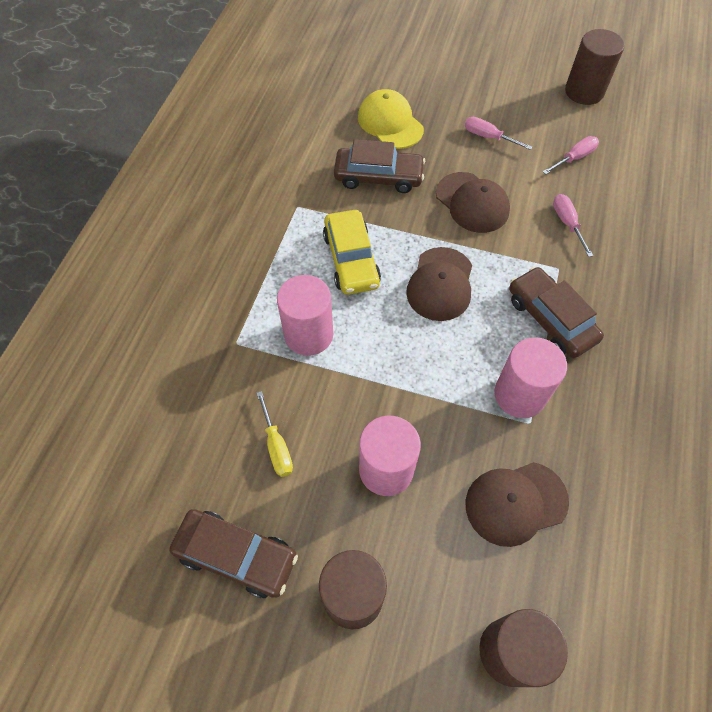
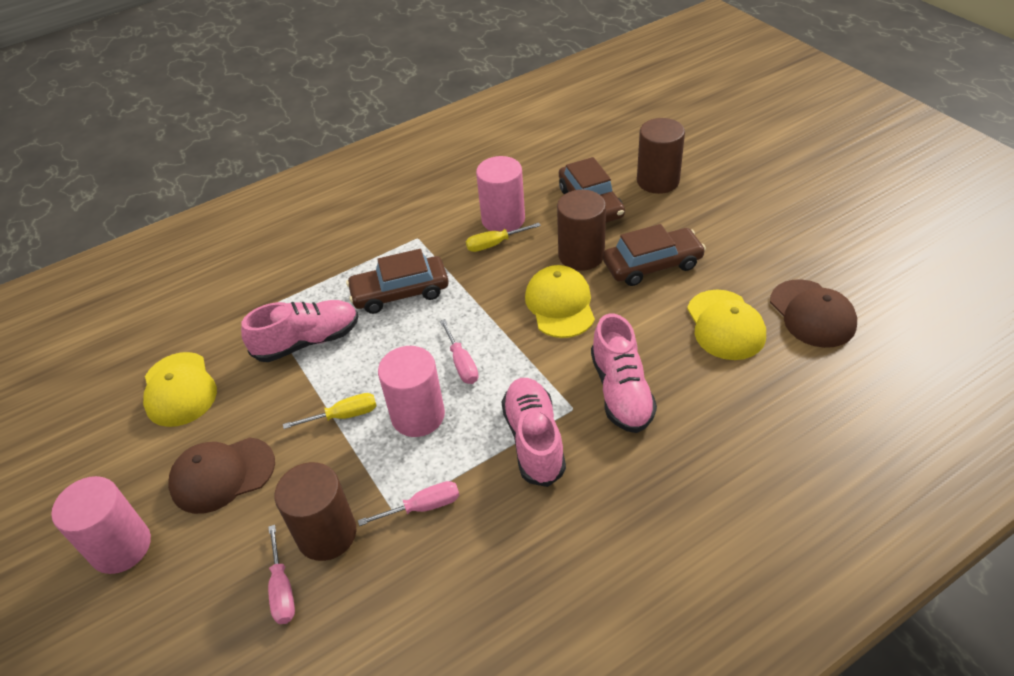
brown cap: 3 -> 2
pink shoe: 0 -> 3
yellow cap: 1 -> 3
yellow car: 1 -> 0
yellow screwdriver: 1 -> 2

